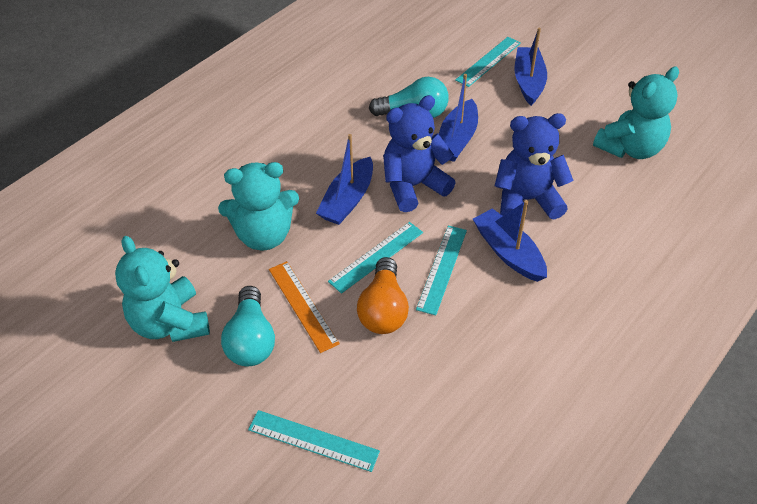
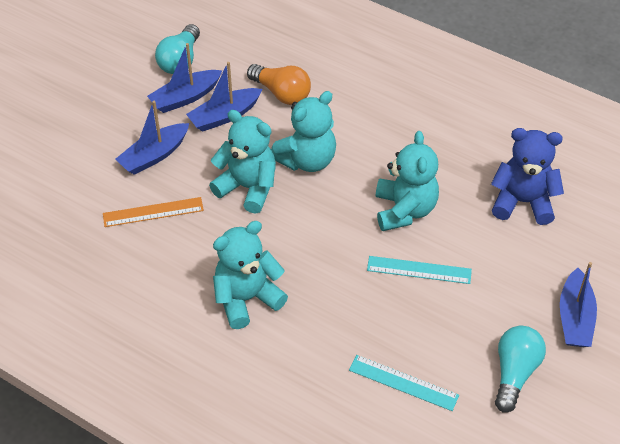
blue teddy bear: 2 -> 1
turquoise ruler: 4 -> 2
turquoise teddy bear: 3 -> 4

